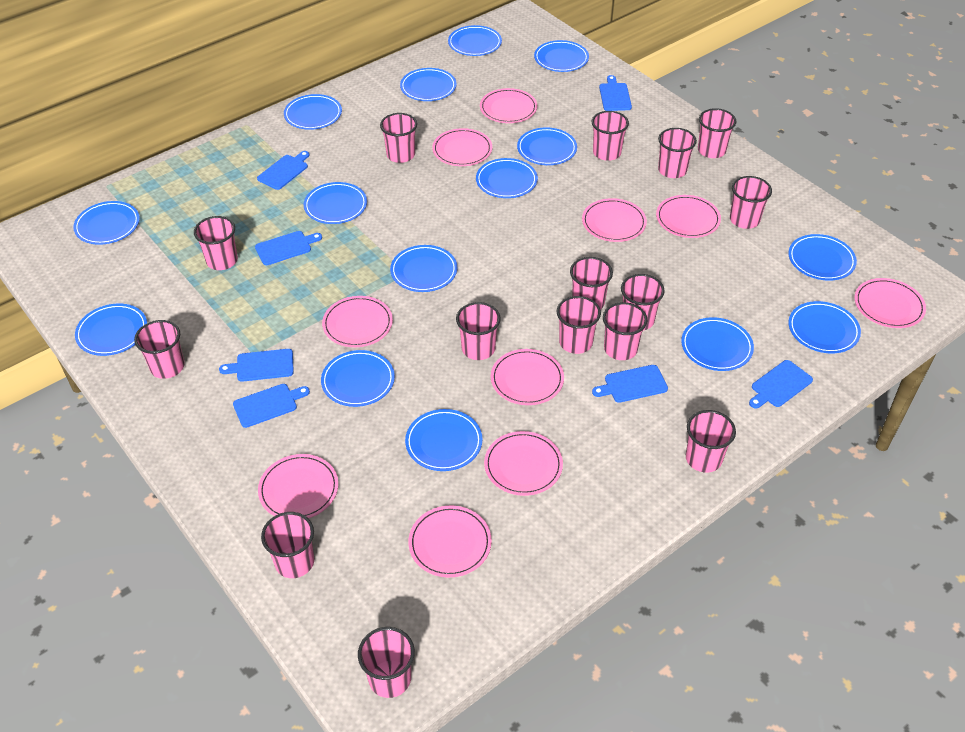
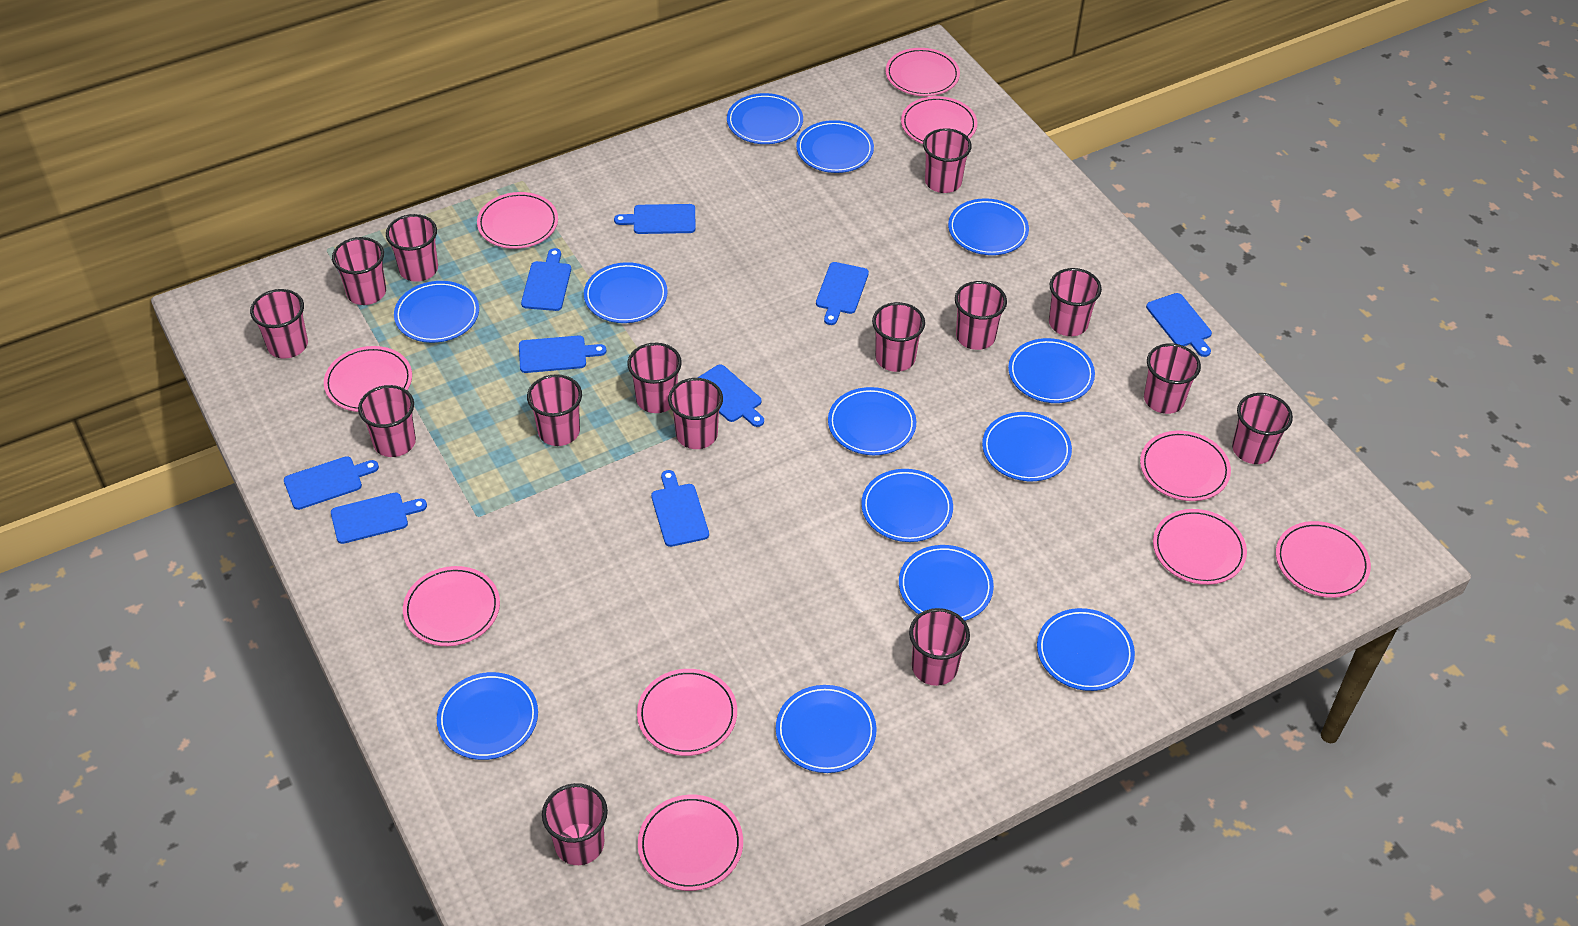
blue cutting board: 7 -> 9
blue plate: 15 -> 13

